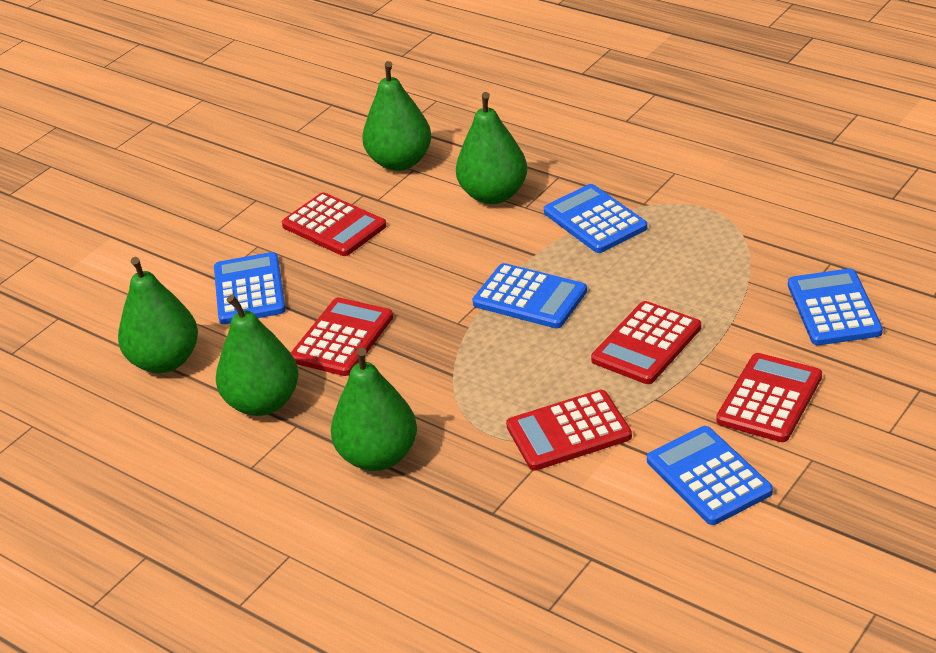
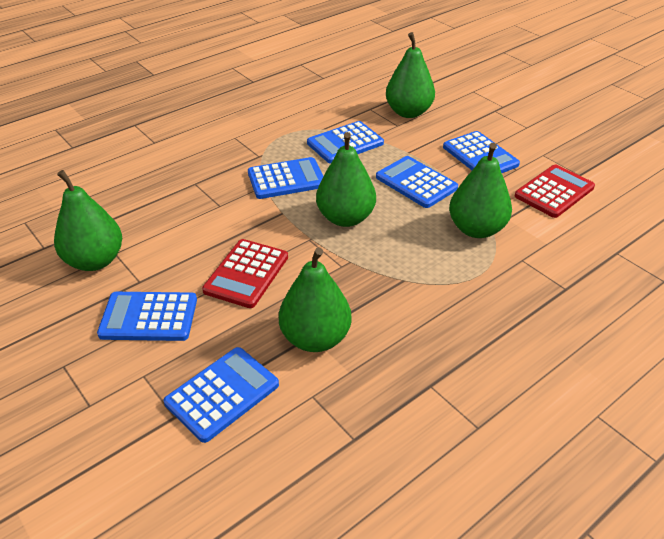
blue calculator: 5 -> 6
red calculator: 5 -> 2

